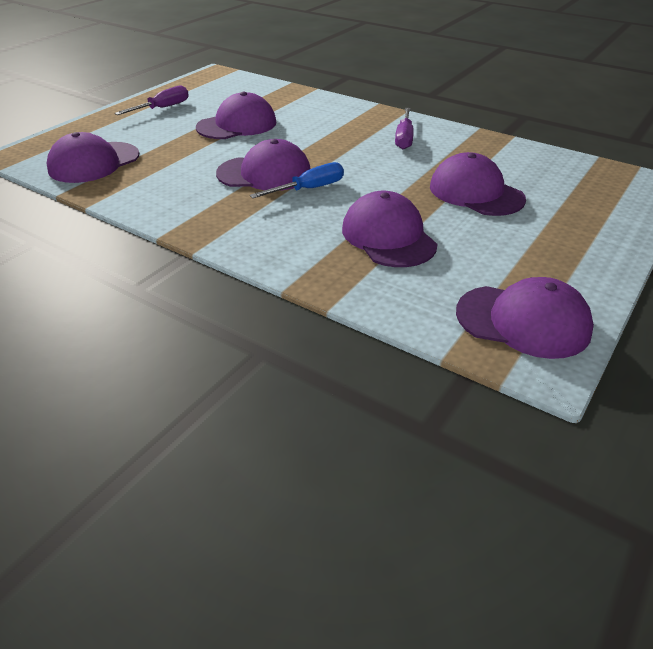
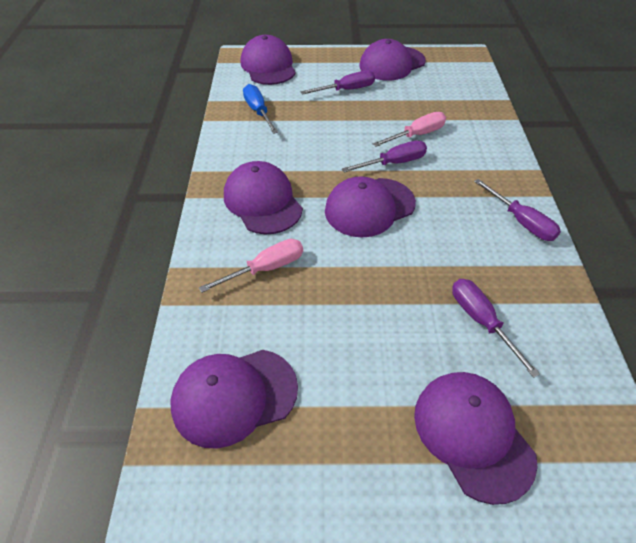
pink screwdriver: 0 -> 2
purple screwdriver: 2 -> 4

